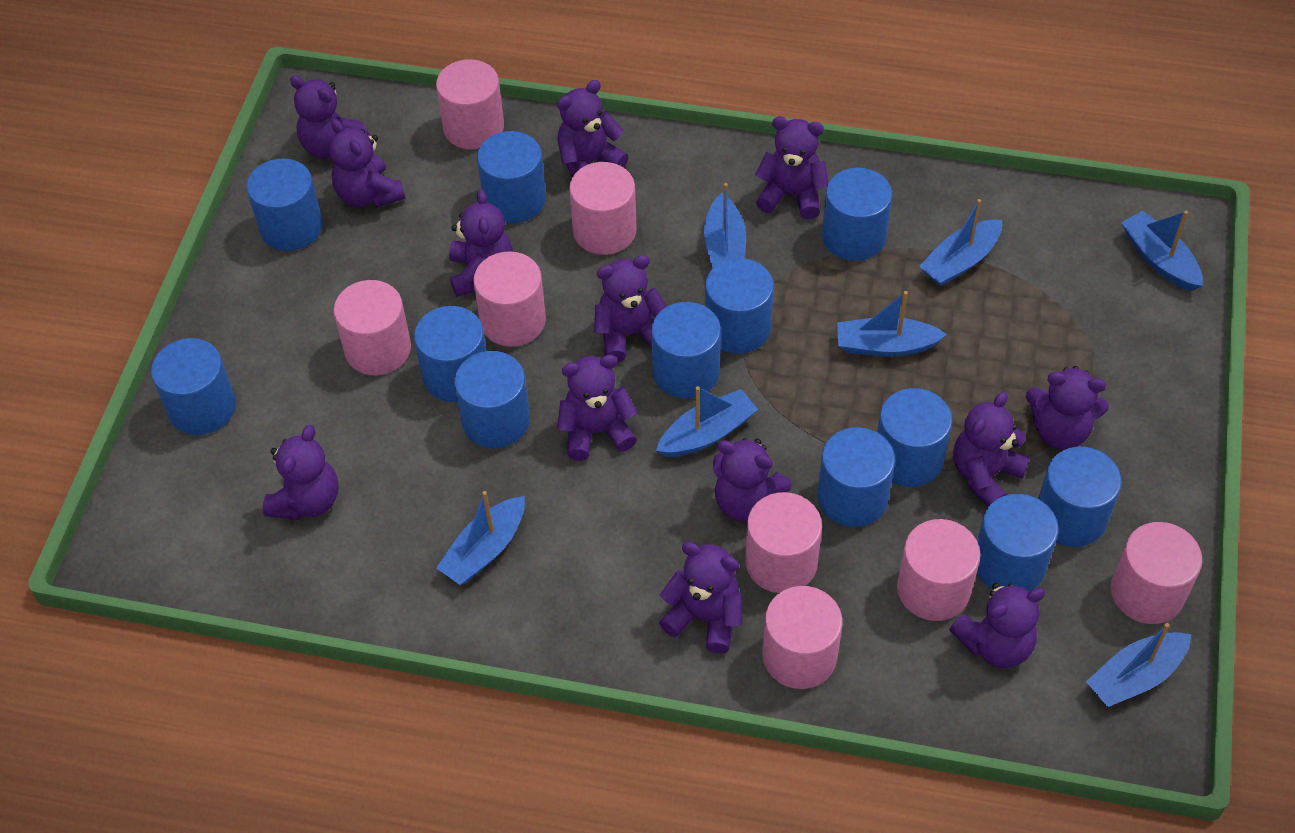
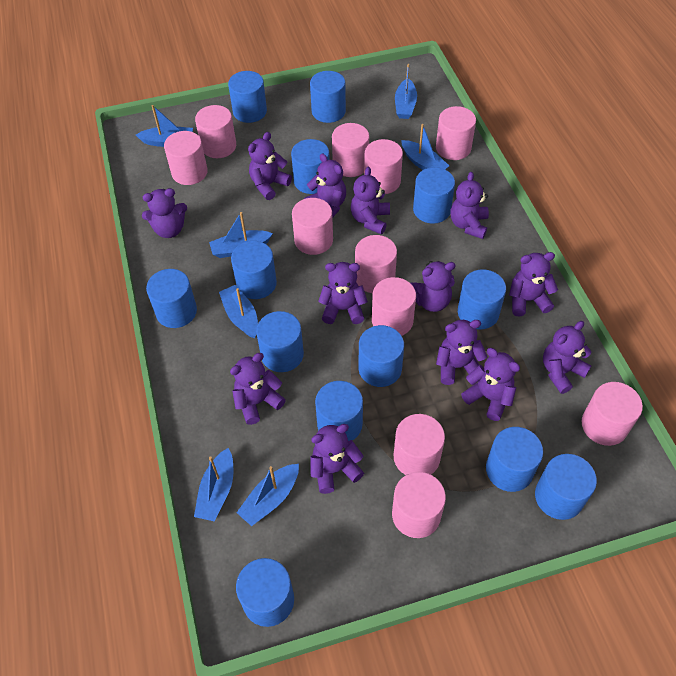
blue cylinder: 12 -> 13
pink cylinder: 8 -> 11

